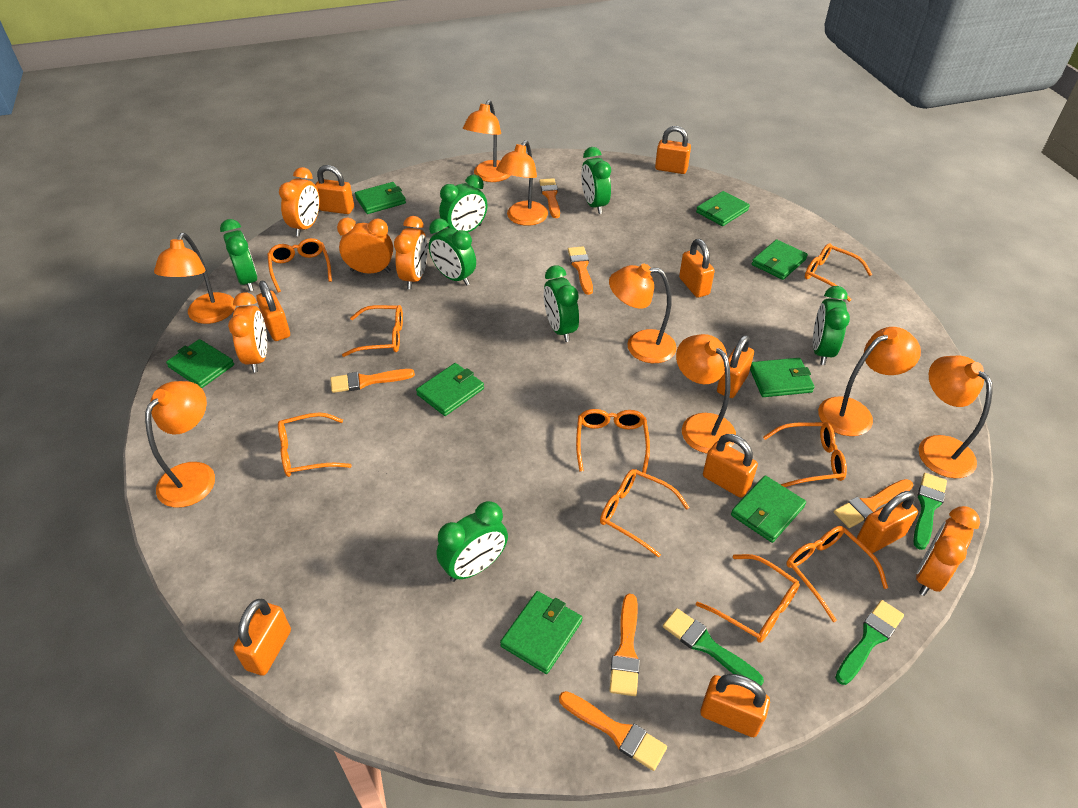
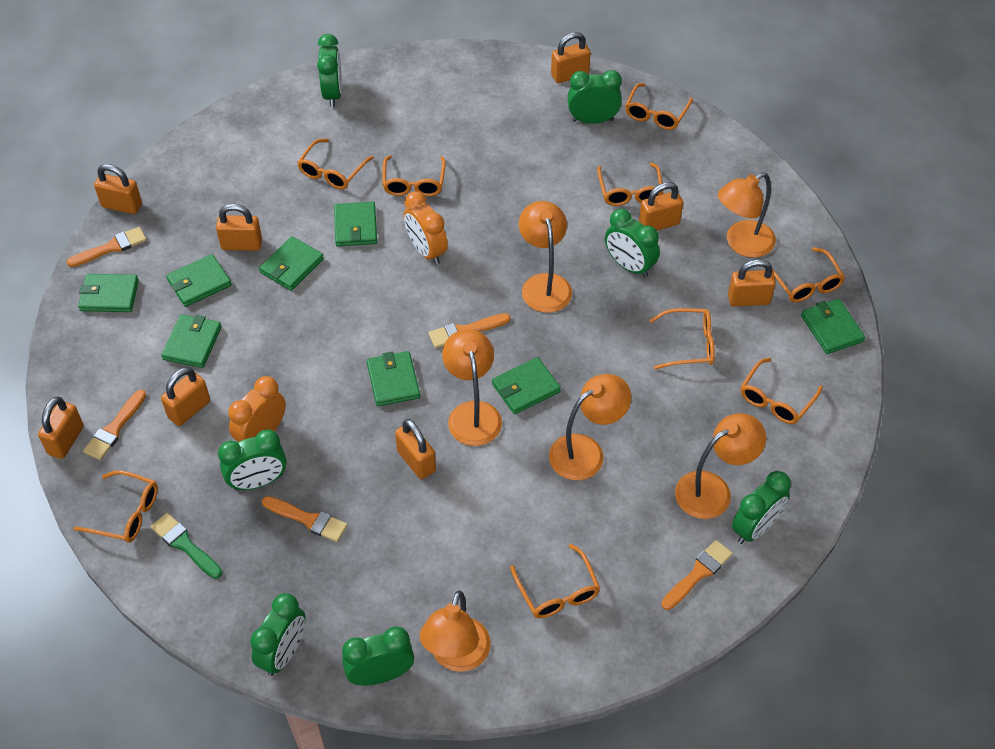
green brush: 3 -> 1
orange brush: 6 -> 5
orange clock: 5 -> 2
orange lamp: 8 -> 6
orange padlock: 9 -> 8

